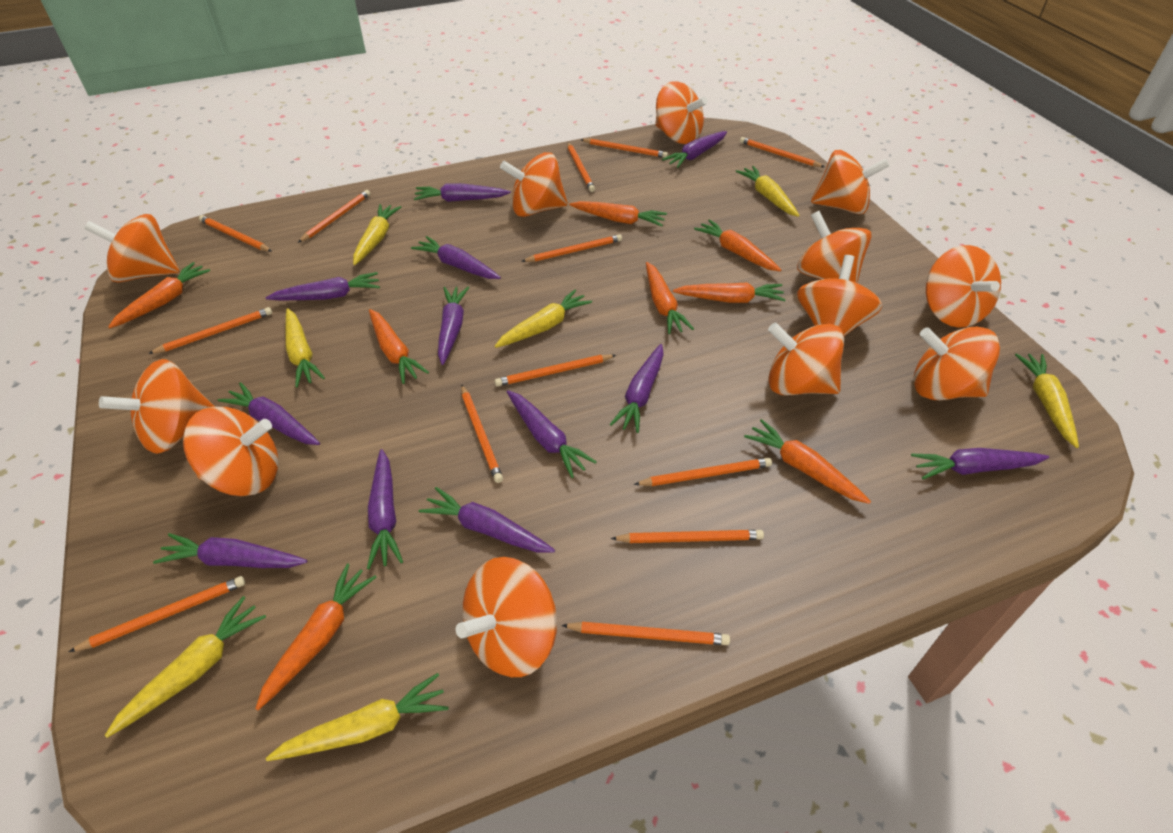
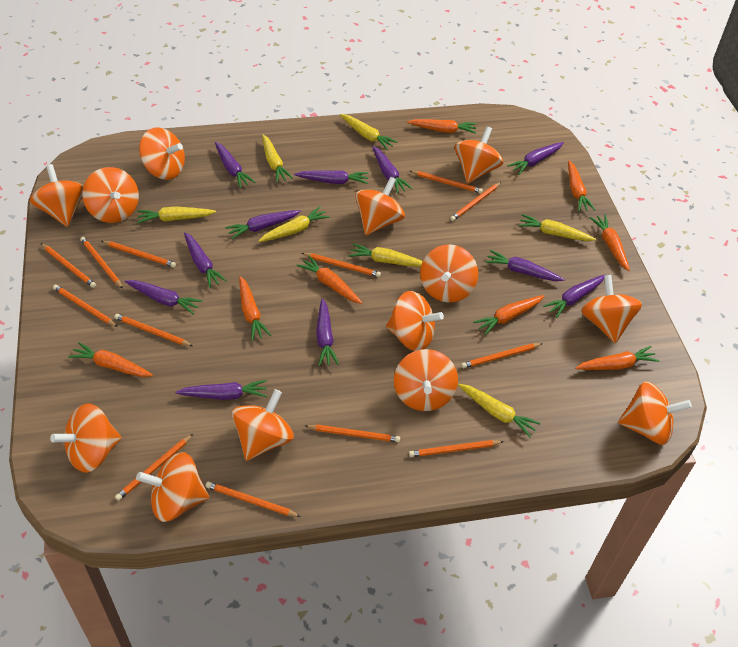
orange spinning top: 12 -> 13
purple carrot: 12 -> 11

